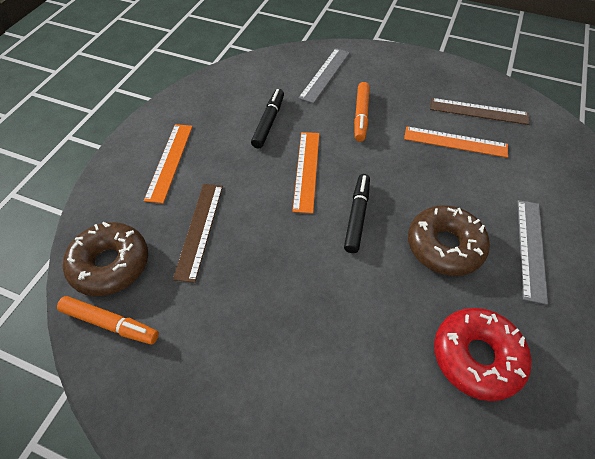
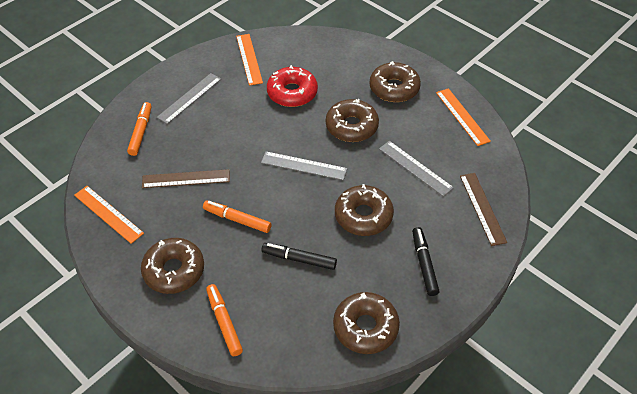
brown donut: 2 -> 5
grey ruler: 2 -> 3
orange marker: 2 -> 3

